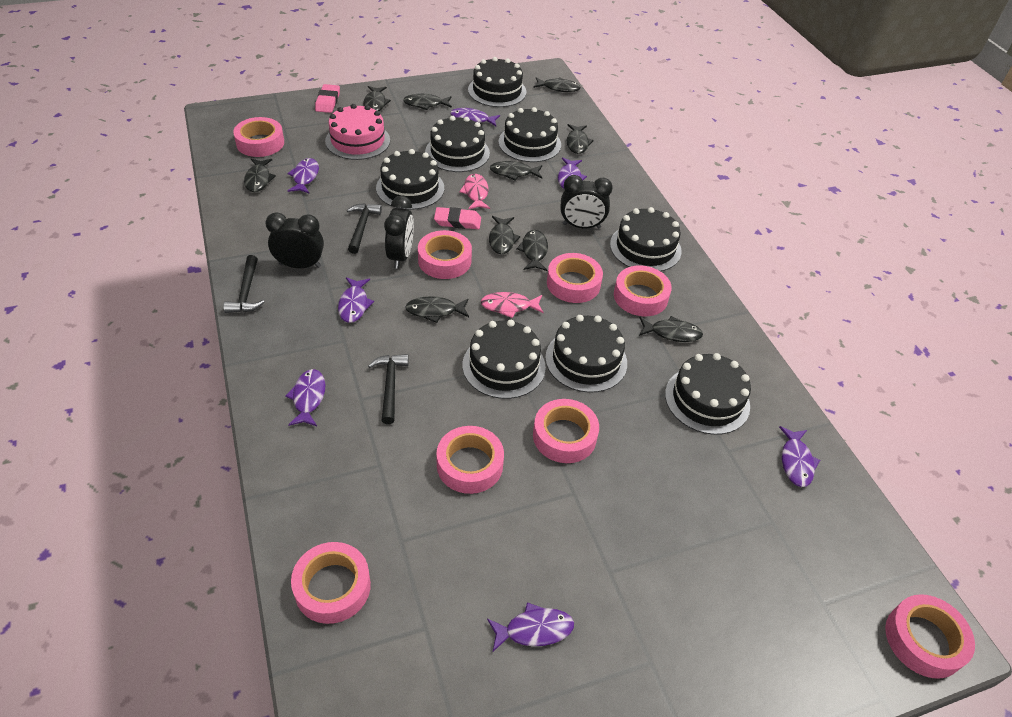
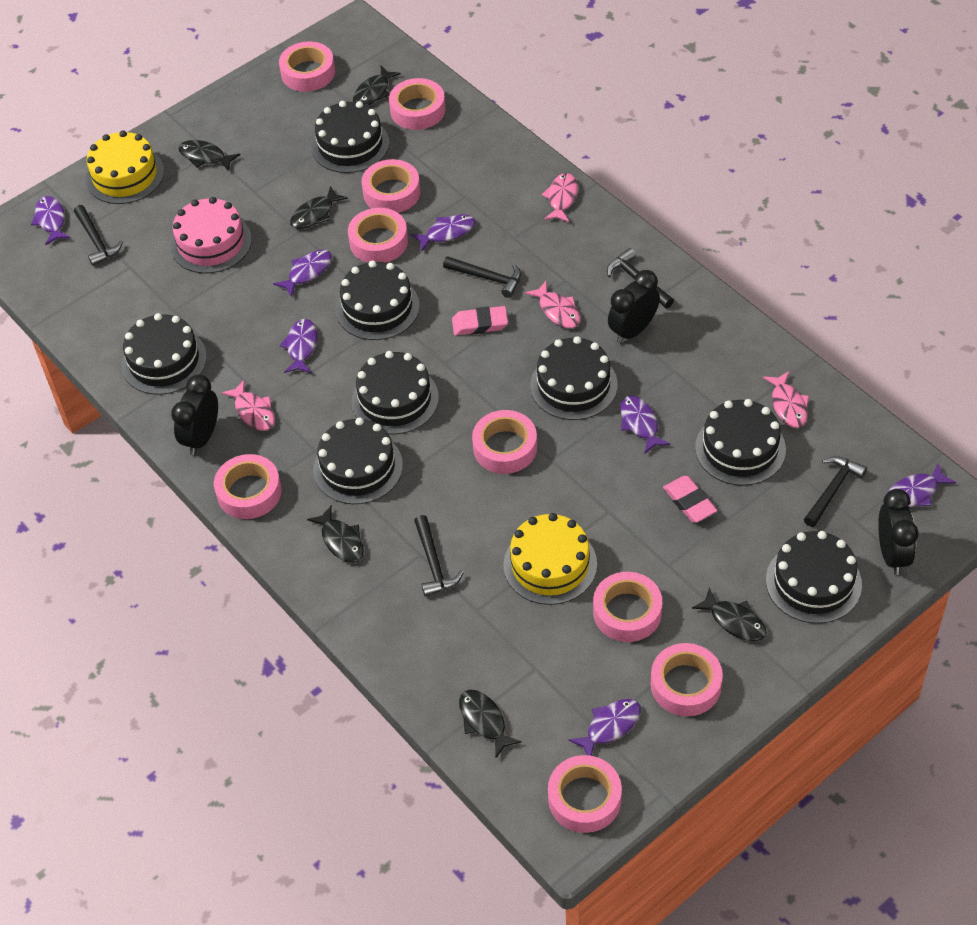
black fish: 10 -> 6
black hammer: 3 -> 5
pink fish: 2 -> 4
pink tape: 8 -> 9
yellow cake: 0 -> 2

